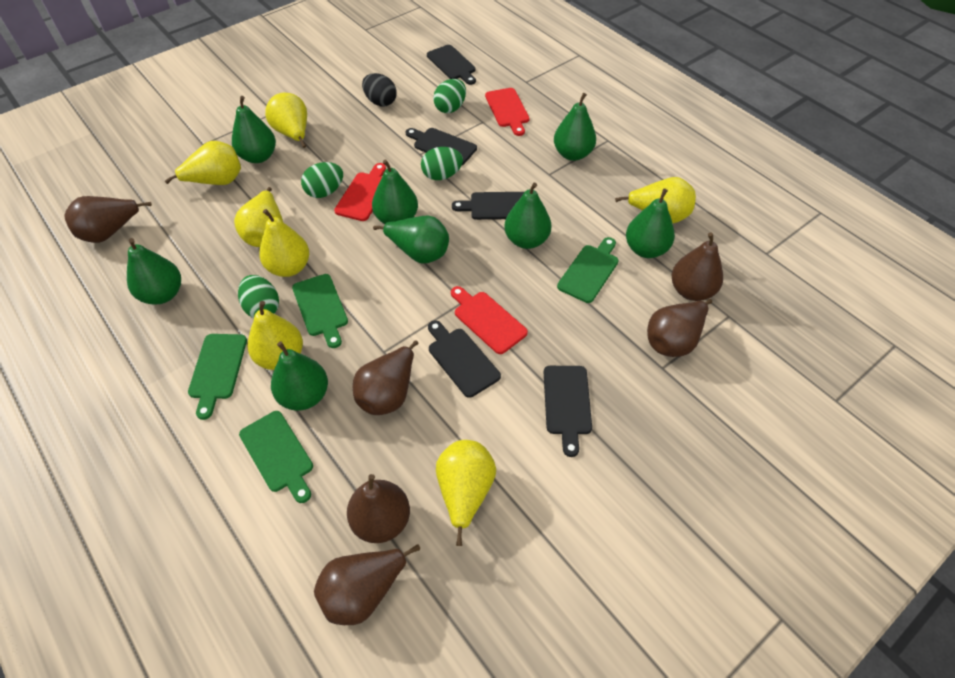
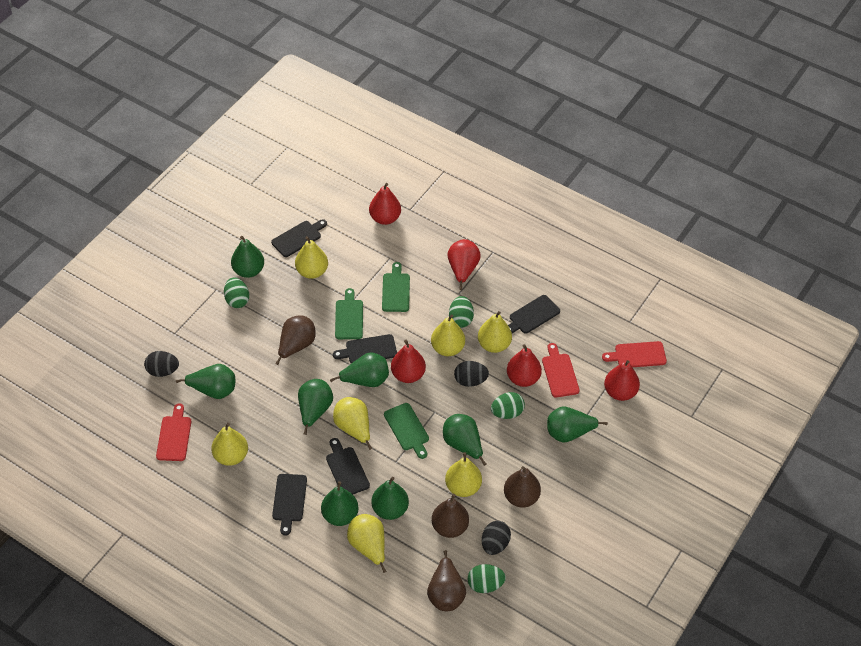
black egg: 1 -> 3
brown pear: 6 -> 4
green cutting board: 4 -> 3
red pear: 0 -> 5

